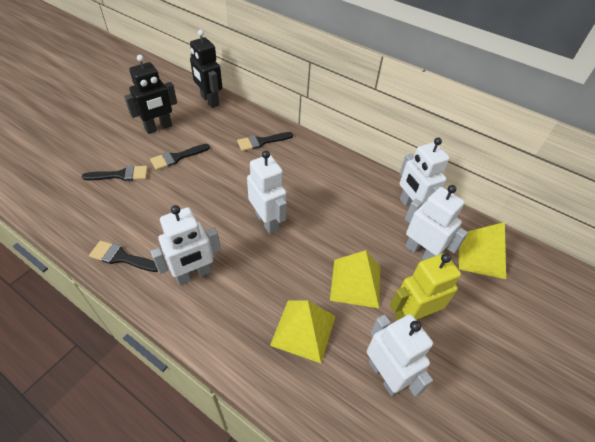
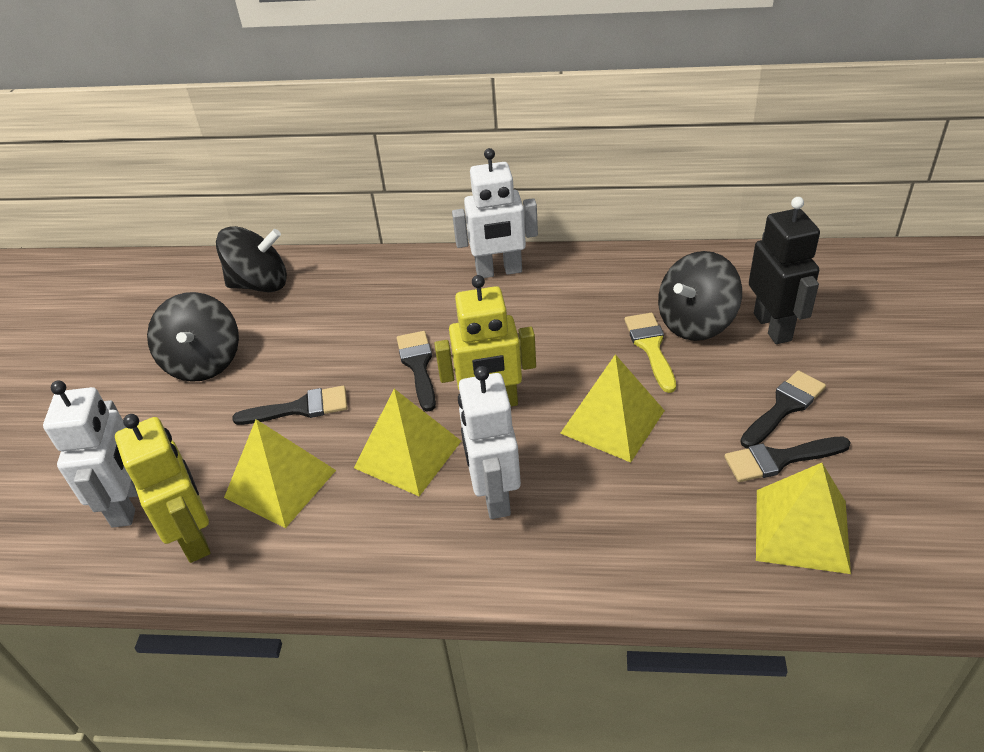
black robot: 2 -> 1
black spinning top: 0 -> 3
white robot: 5 -> 3
yellow brush: 0 -> 1
yellow pyramid: 3 -> 4
yellow robot: 1 -> 2

